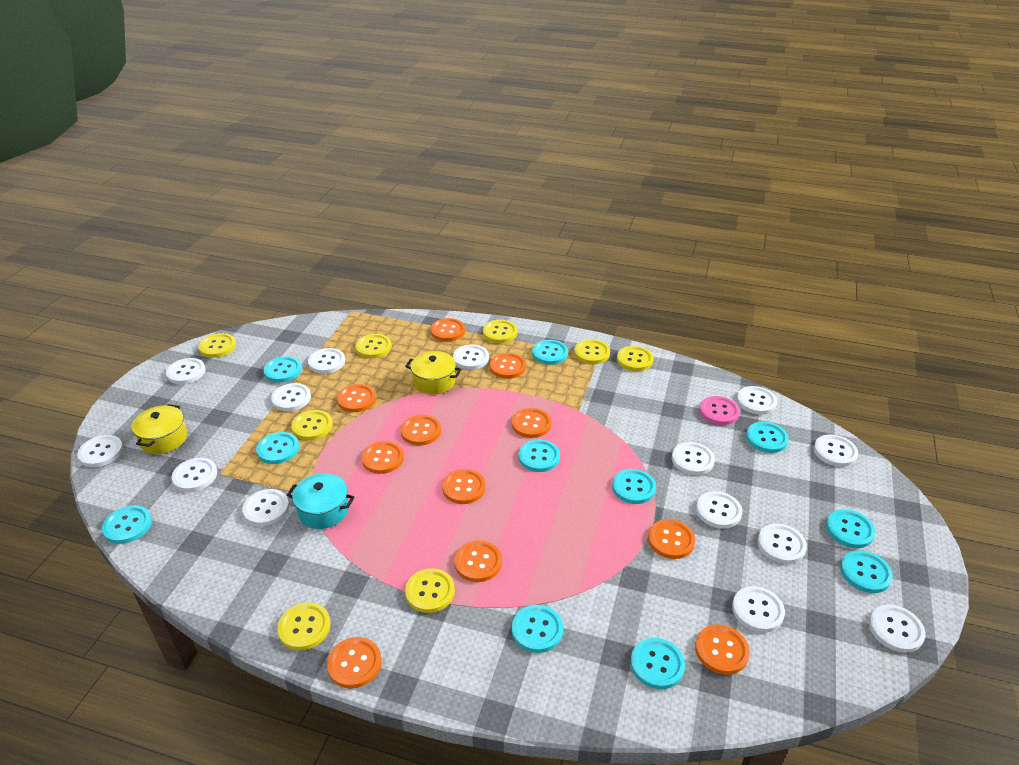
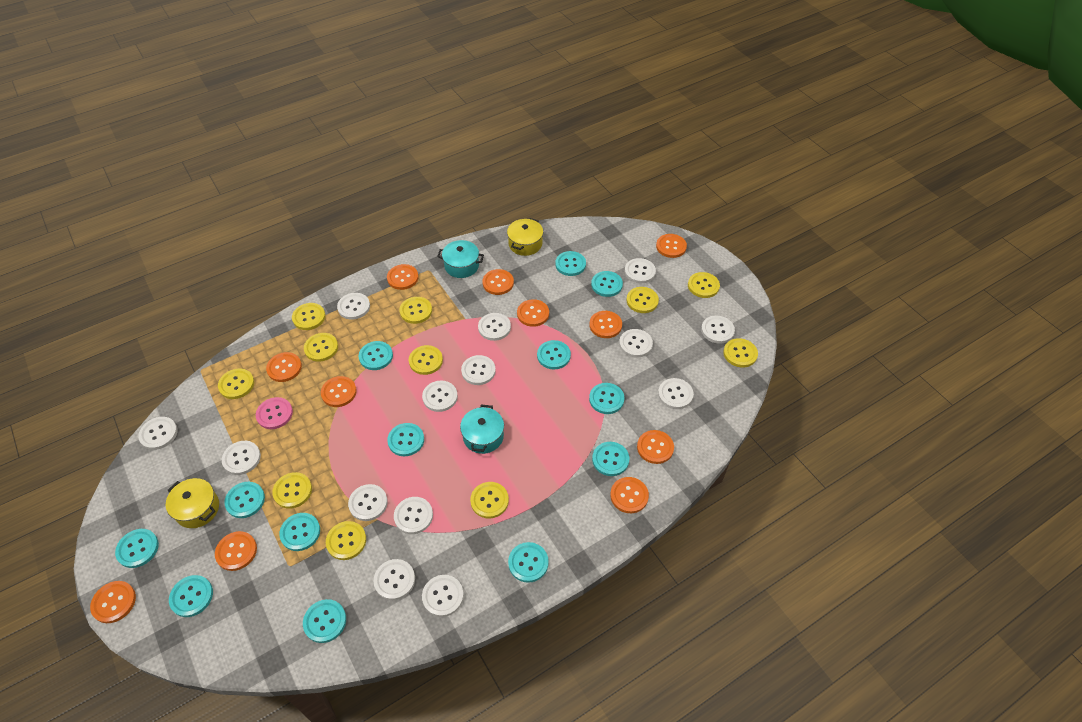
turquoise button: 11 -> 13
turquoise pot: 1 -> 2
yellow button: 8 -> 11

